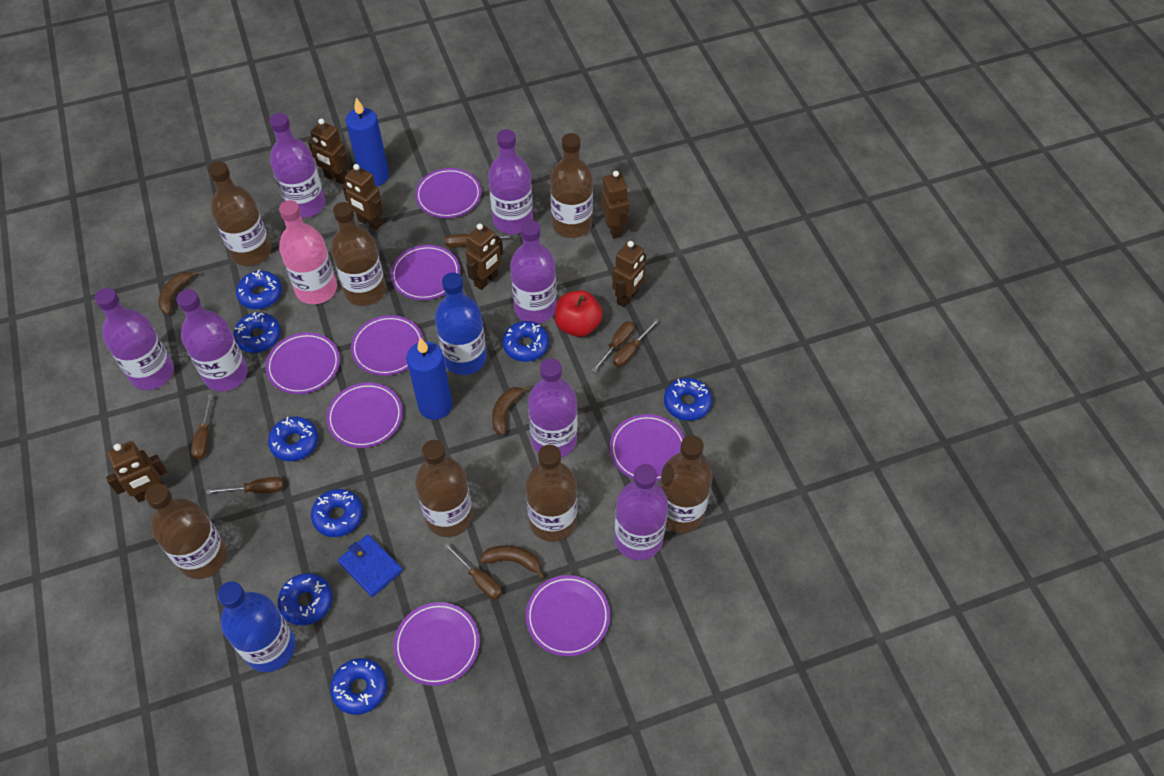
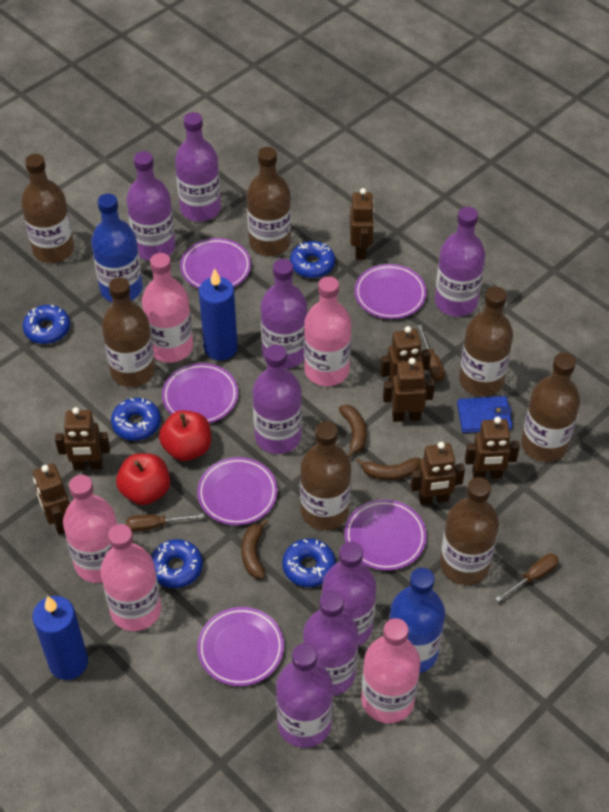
blue donut: 8 -> 5
brown robot: 6 -> 7
brown screwdriver: 6 -> 3
pink bottle: 1 -> 5
purple bottle: 7 -> 8
purple plate: 8 -> 6
red apple: 1 -> 2

